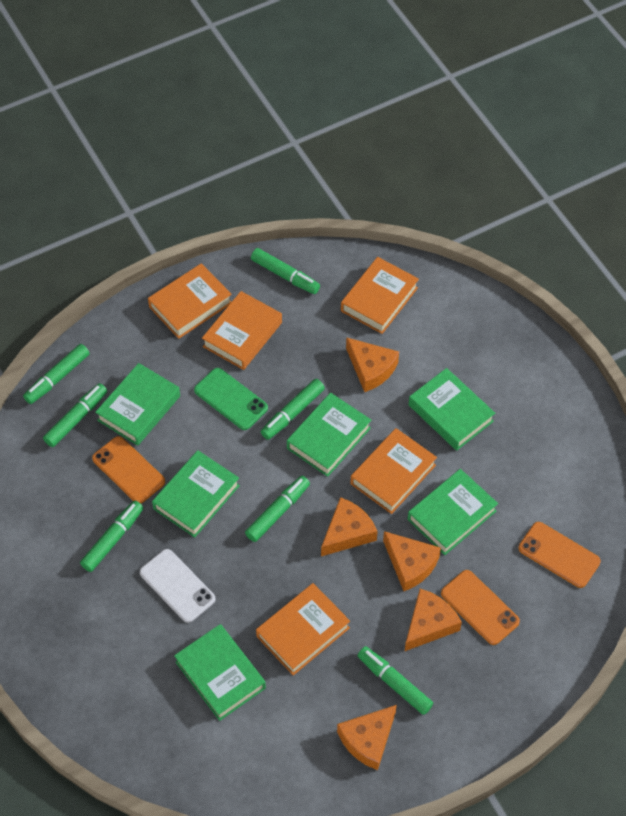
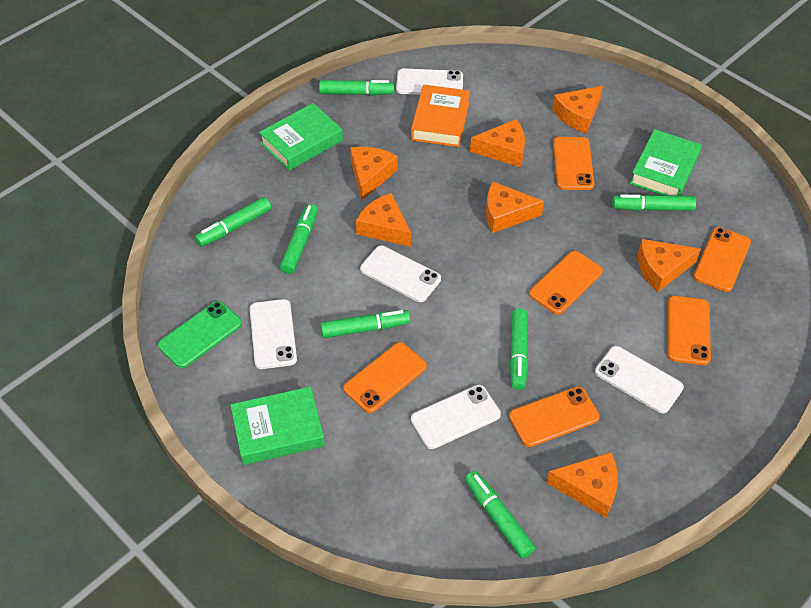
green book: 6 -> 3
orange book: 5 -> 1
orange cheese: 5 -> 7
orange phone: 3 -> 6
white phone: 1 -> 5

